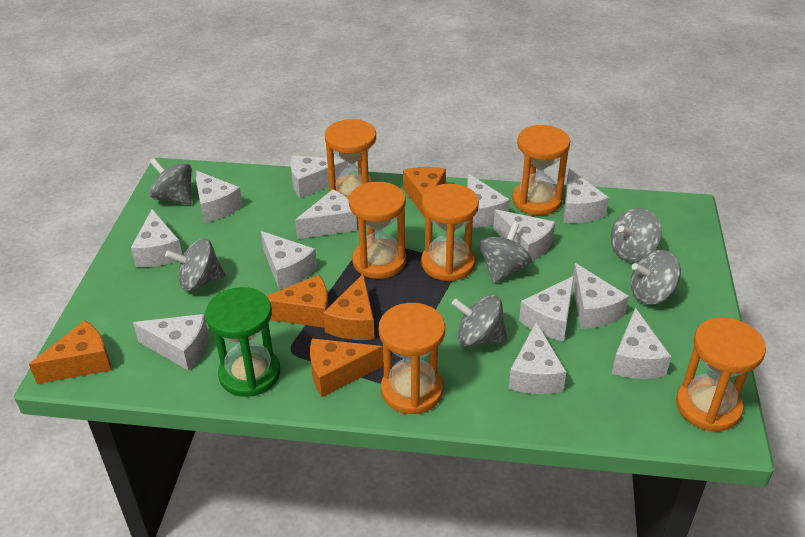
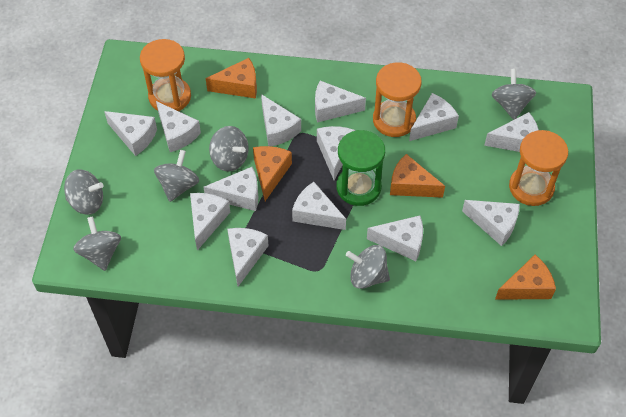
orange cheese: 5 -> 4
orange hourglass: 6 -> 3

